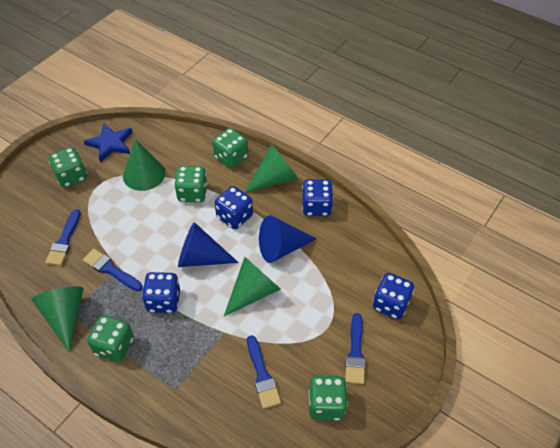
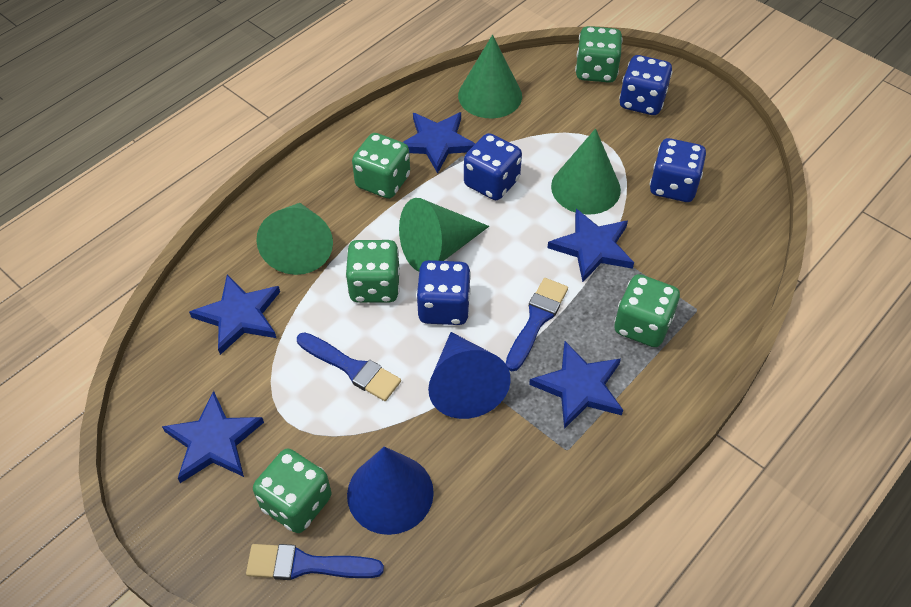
blue brush: 4 -> 3
blue star: 1 -> 5

